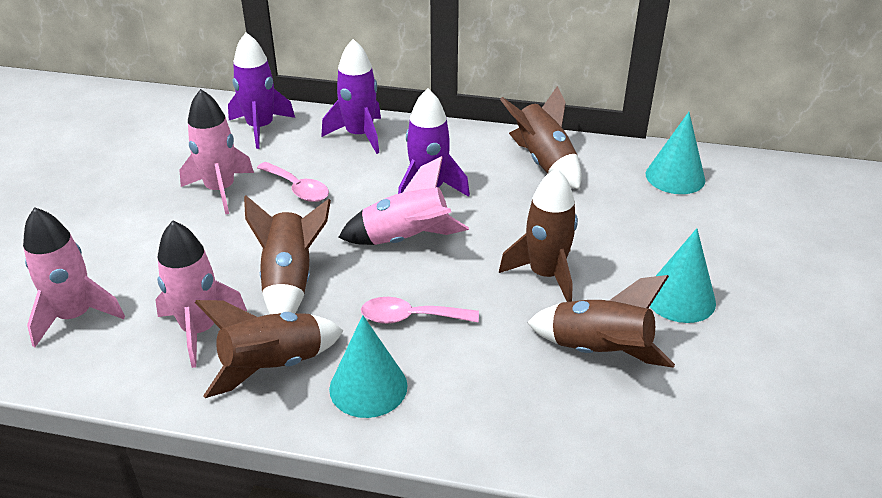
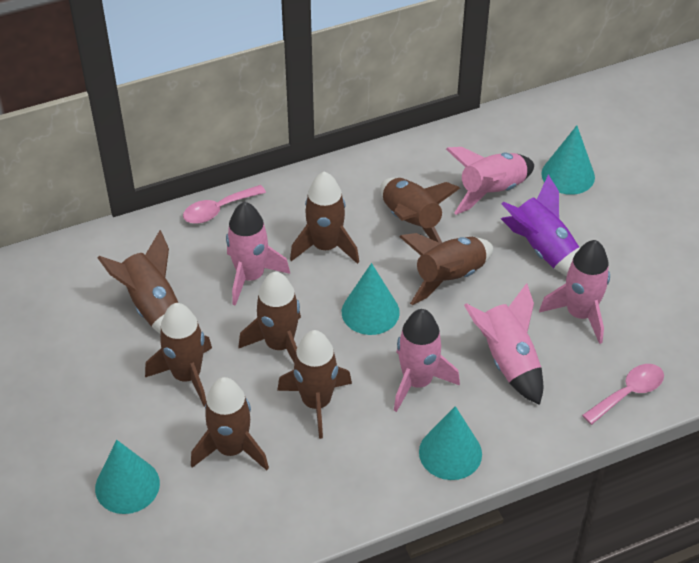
brown rocket: 5 -> 8
pink rocket: 4 -> 5
purple rocket: 3 -> 1
turquoise cone: 3 -> 4

